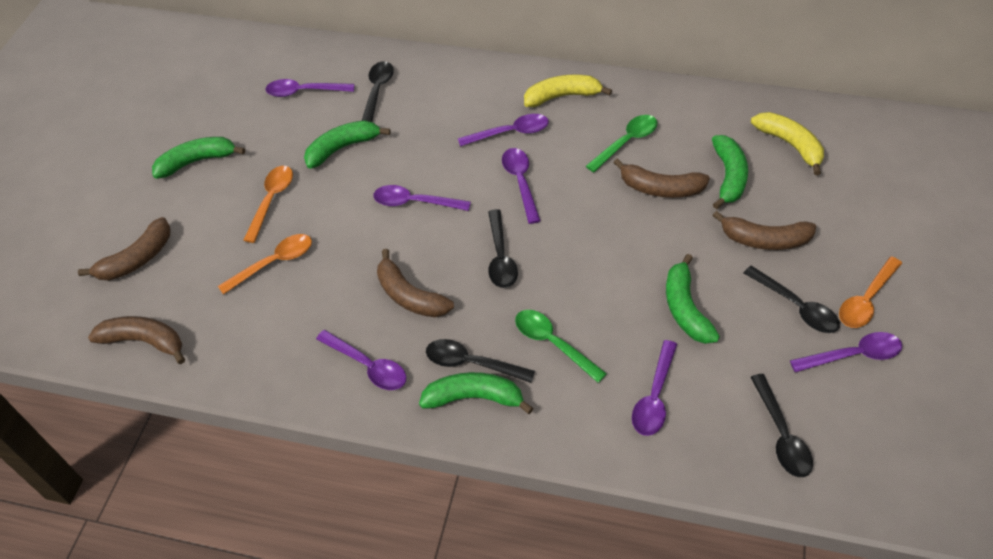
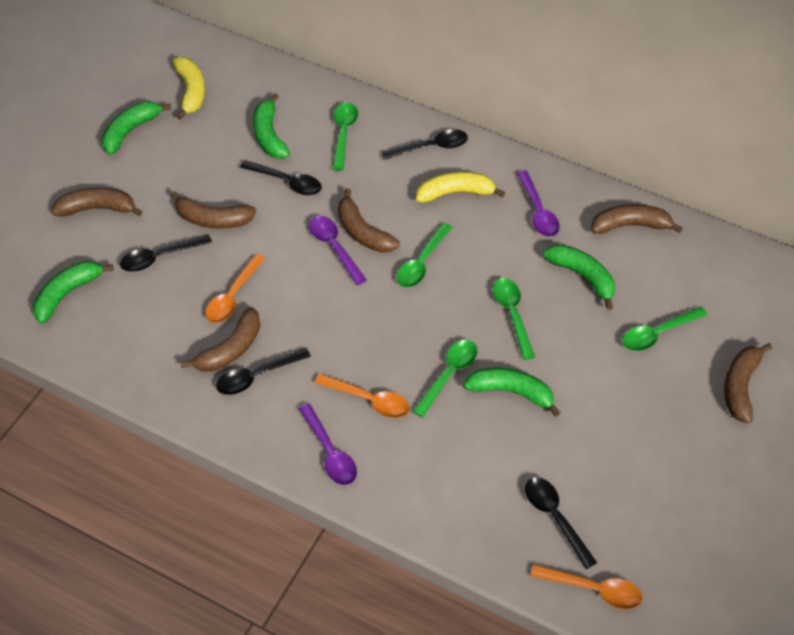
brown banana: 5 -> 6
green spoon: 2 -> 5
purple spoon: 7 -> 3

